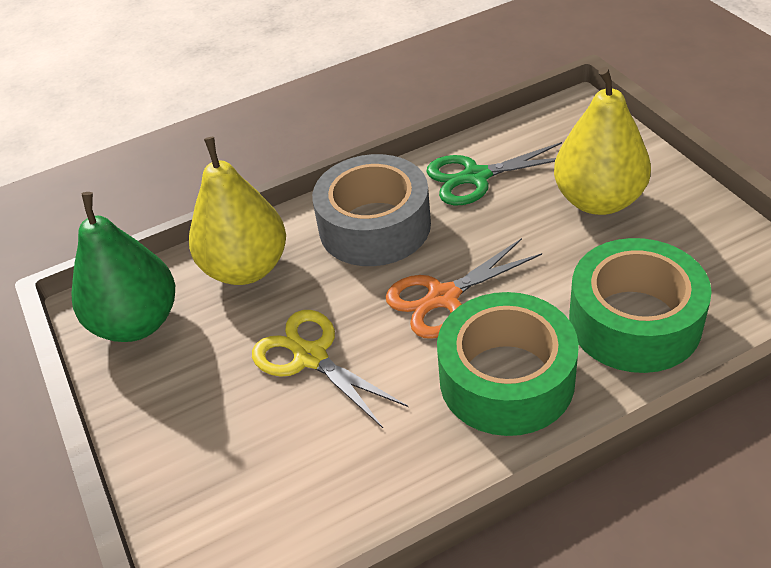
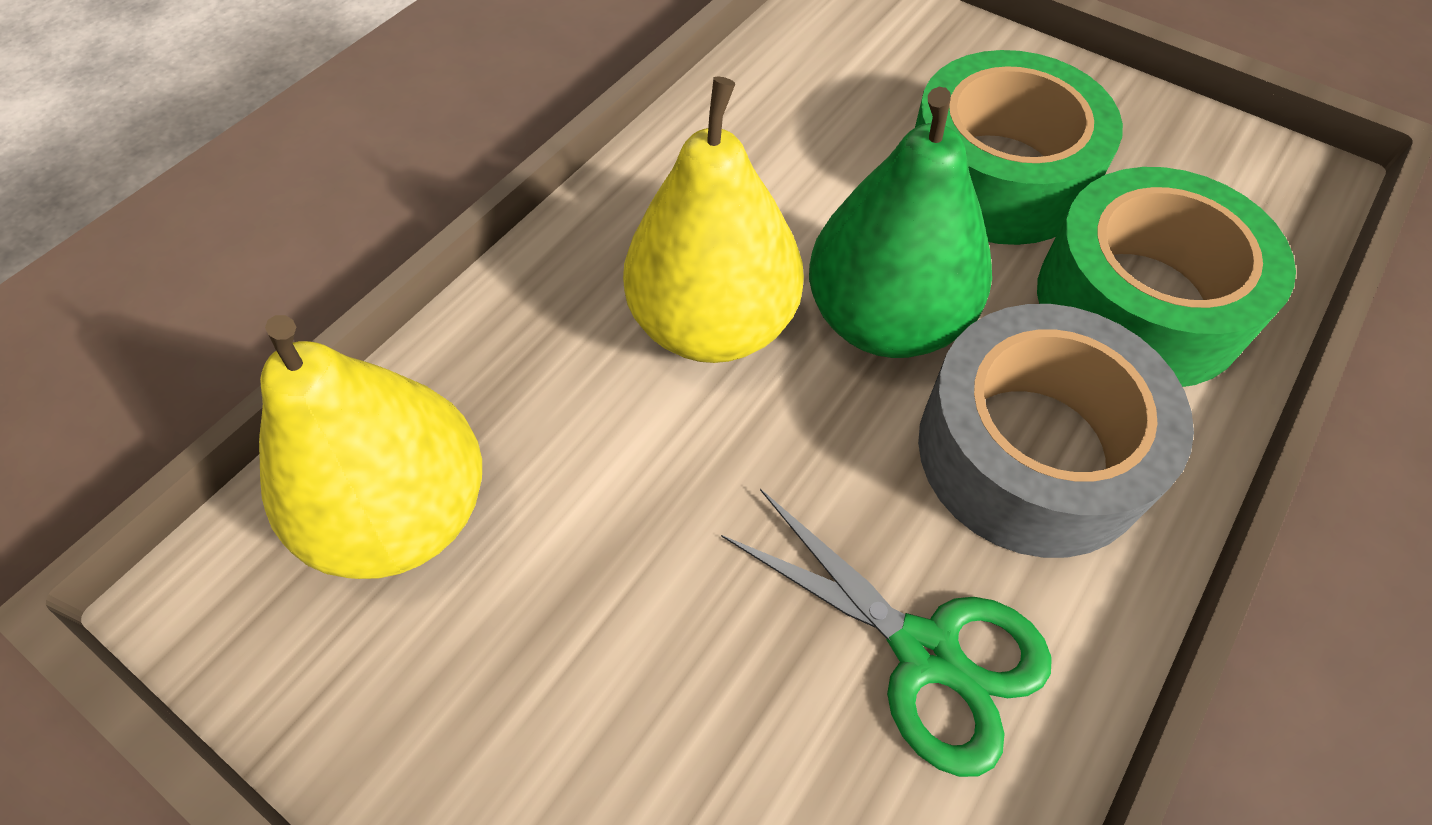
orange scissors: 1 -> 0
yellow scissors: 1 -> 0

